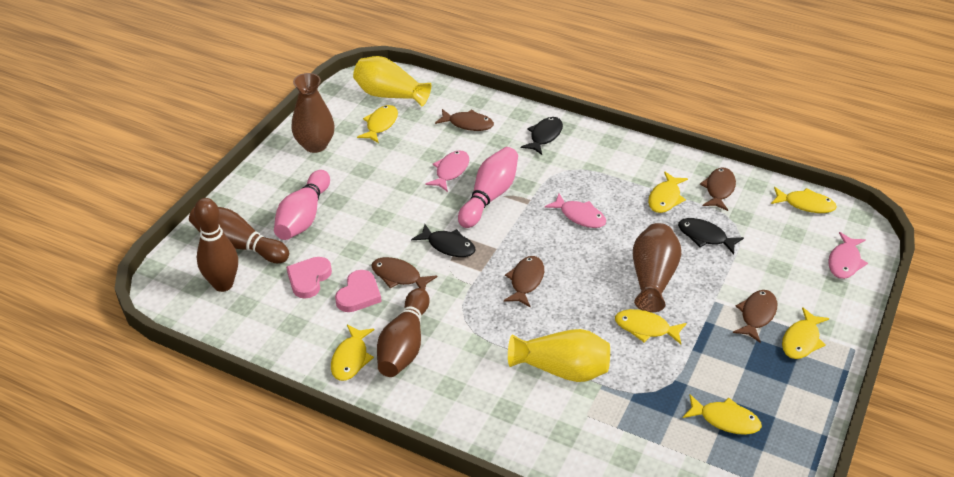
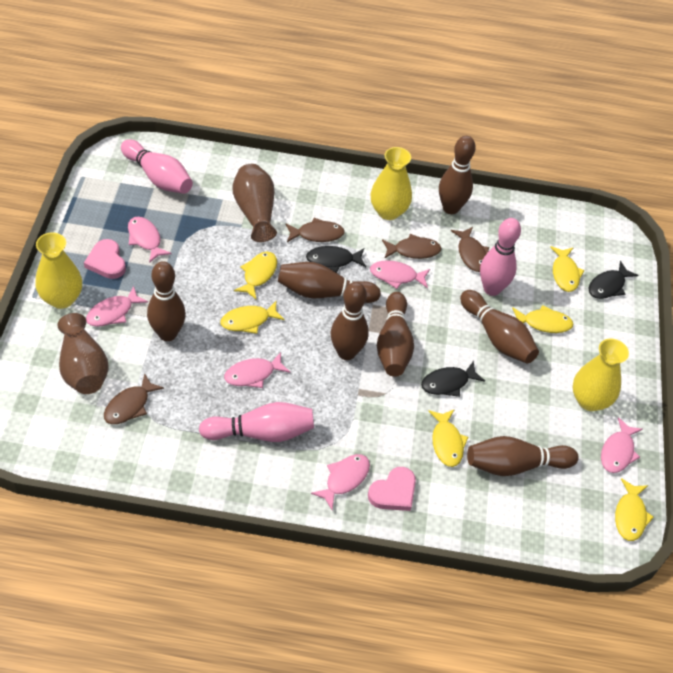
brown bowling pin: 3 -> 7
brown fish: 5 -> 4
pink bowling pin: 2 -> 3
pink fish: 3 -> 6
yellow fish: 7 -> 6
yellow vase: 2 -> 3

